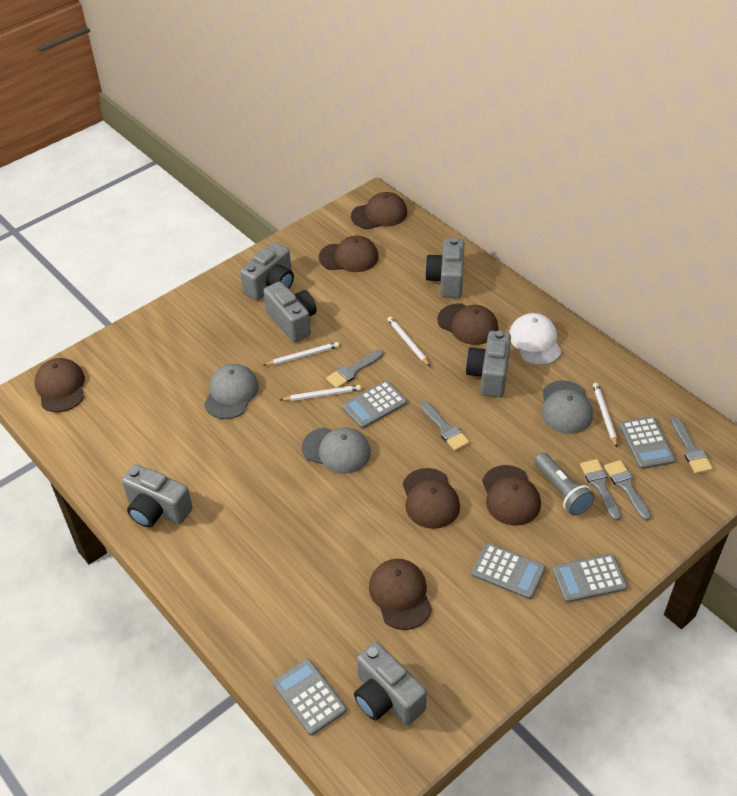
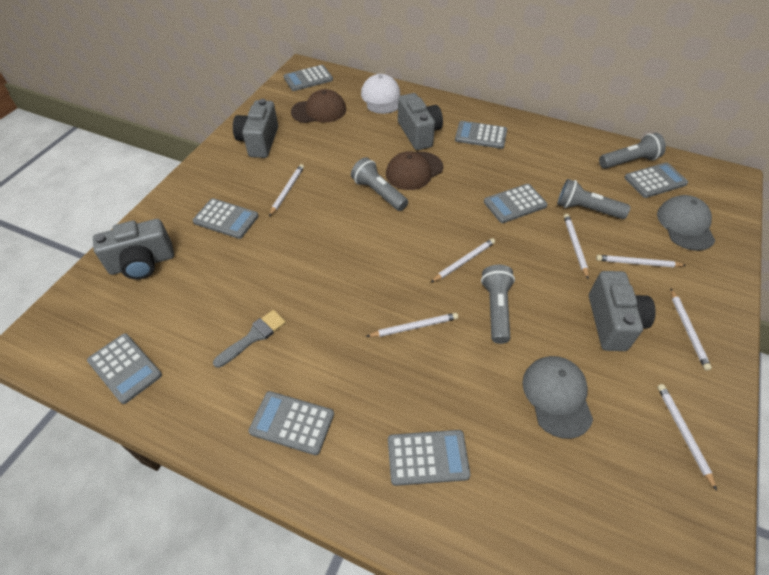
brown cap: 7 -> 2
grey brush: 5 -> 1
grey calculator: 5 -> 8
grey camera: 6 -> 4
grey cap: 3 -> 2
grey flashlight: 1 -> 4
white pencil: 4 -> 7

